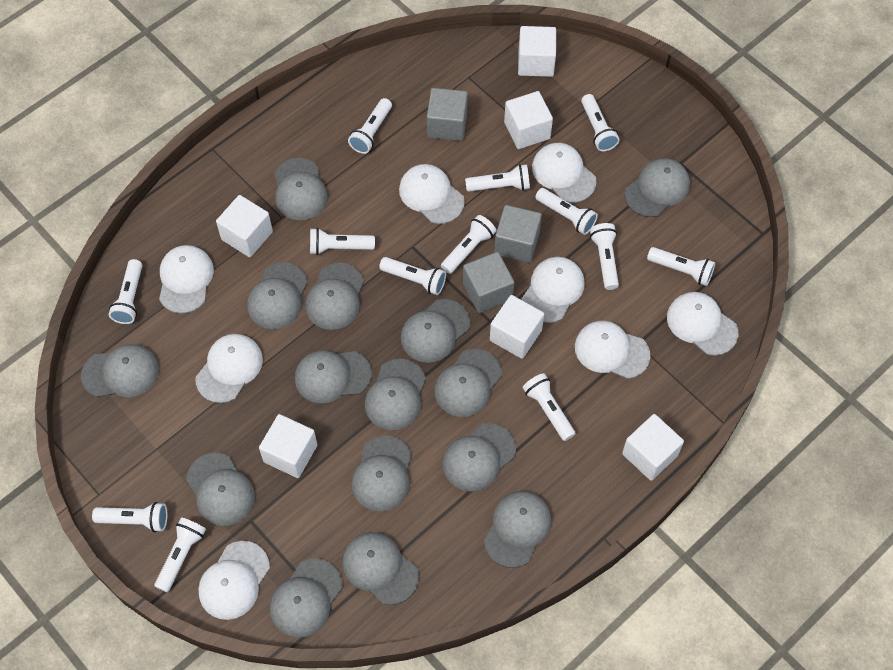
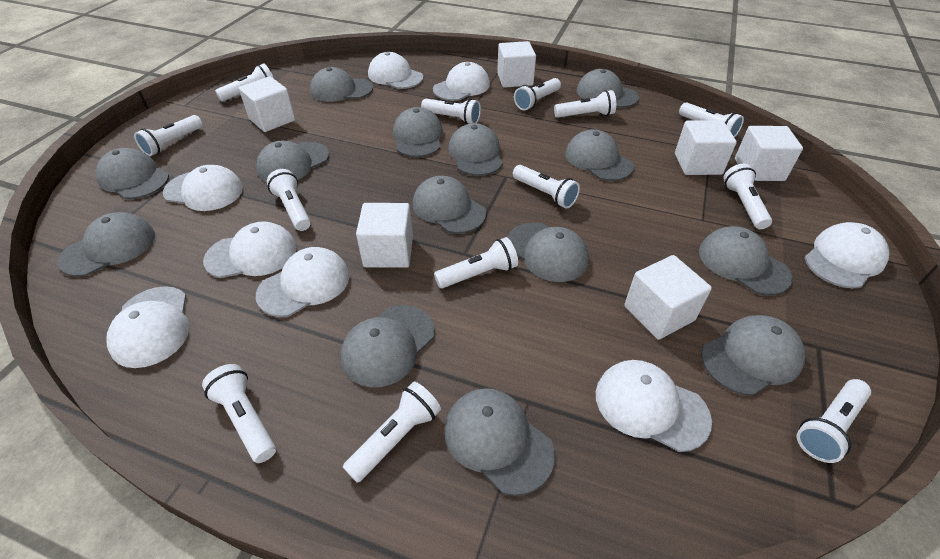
grey cap: 15 -> 14
grey cube: 3 -> 0

